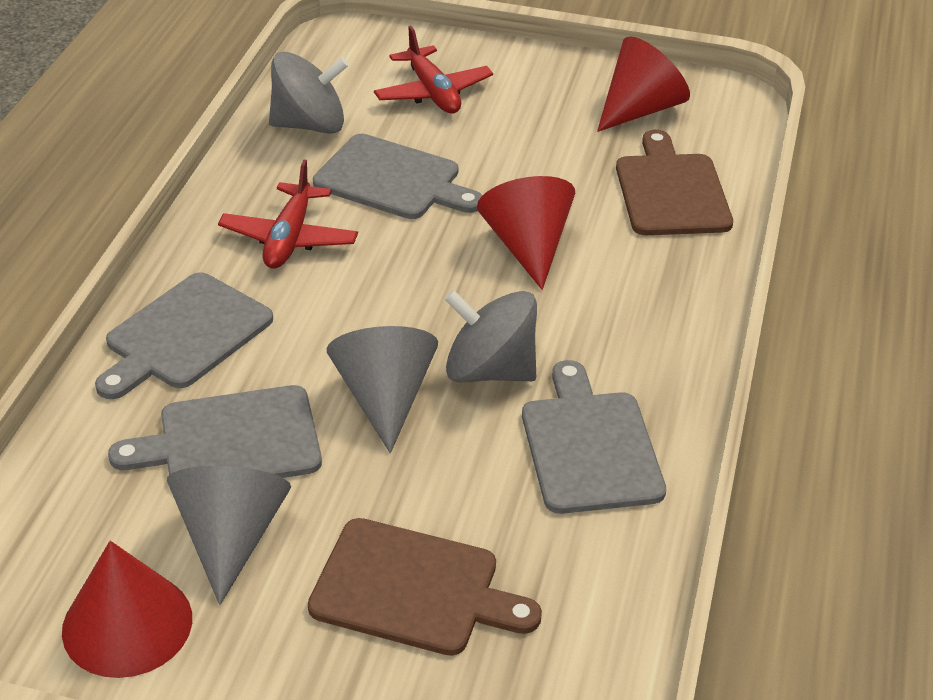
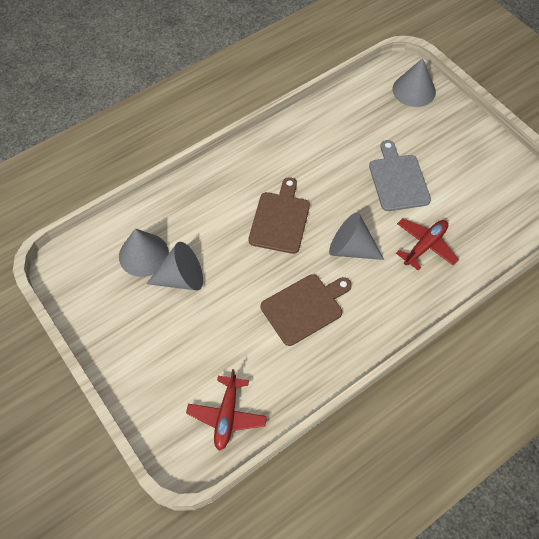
grey cone: 2 -> 4
grey cutting board: 4 -> 1
grey spinning top: 2 -> 0
red cone: 3 -> 0

